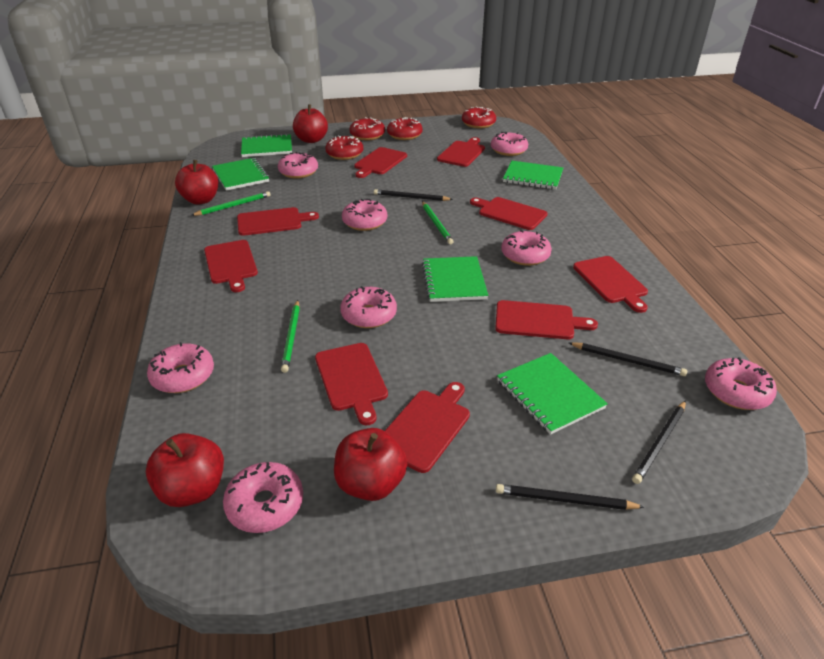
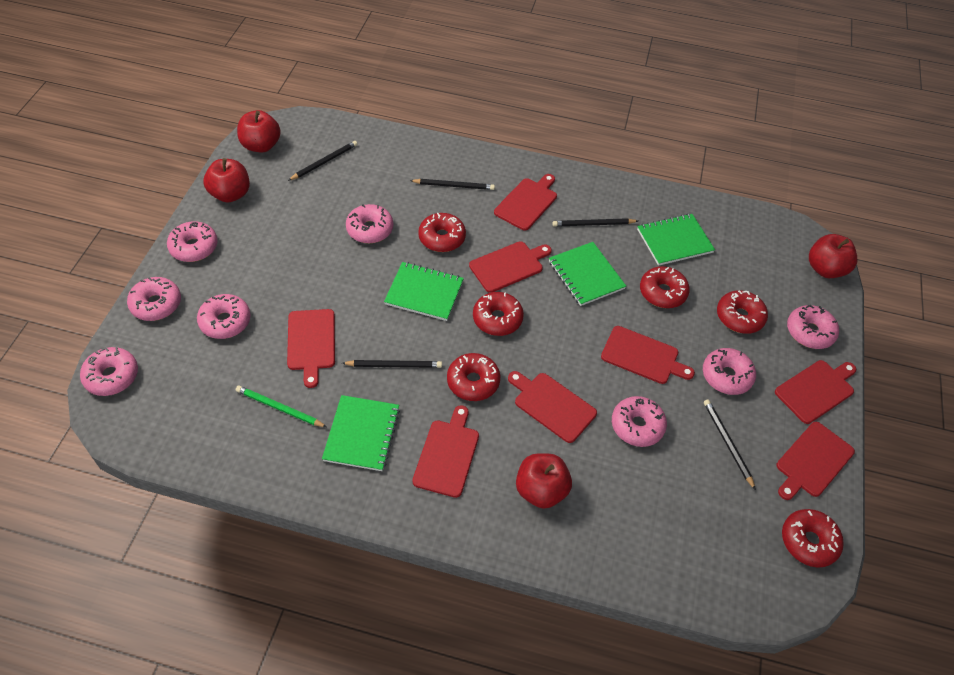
black pencil: 4 -> 5
green notebook: 5 -> 4
green pencil: 3 -> 1
red cutting board: 9 -> 8
red donut: 4 -> 6

